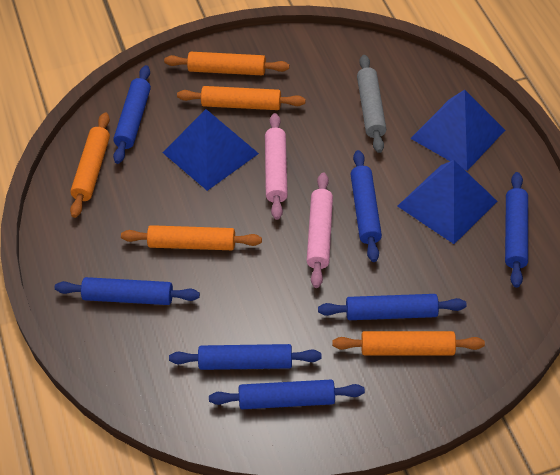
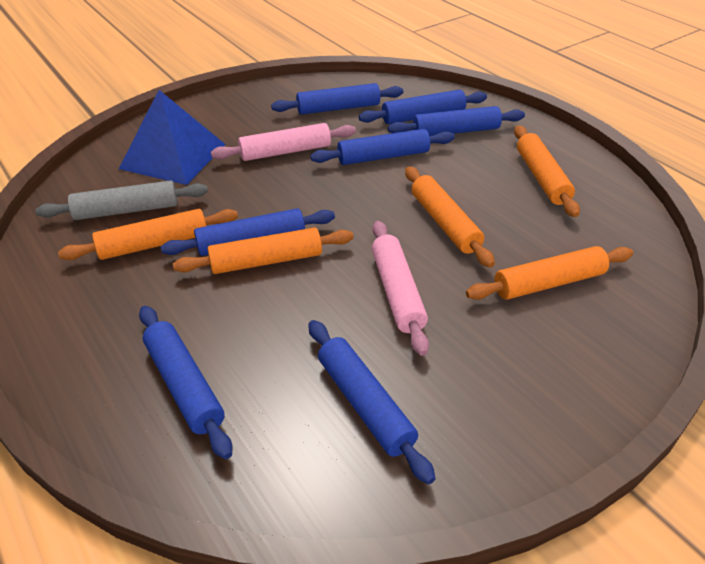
blue pyramid: 3 -> 1

